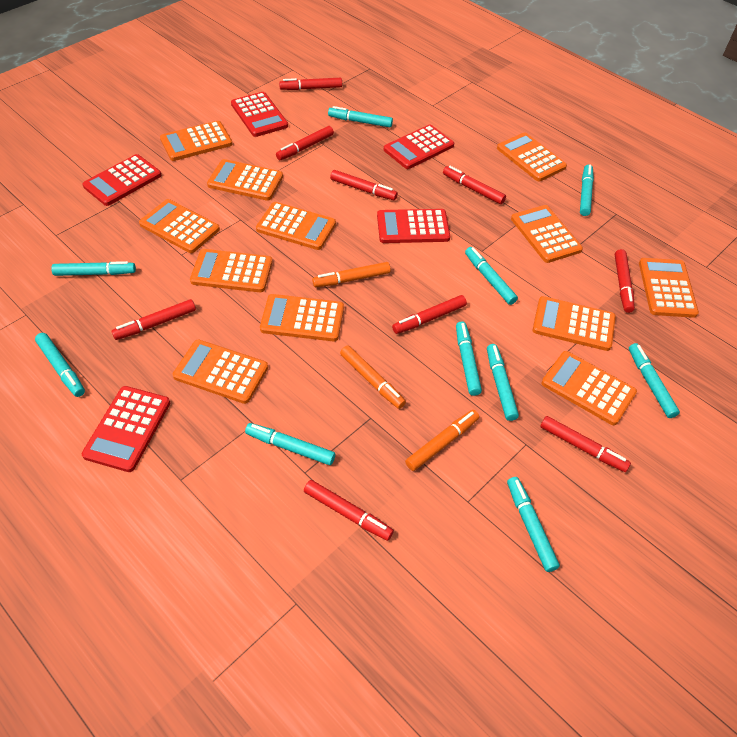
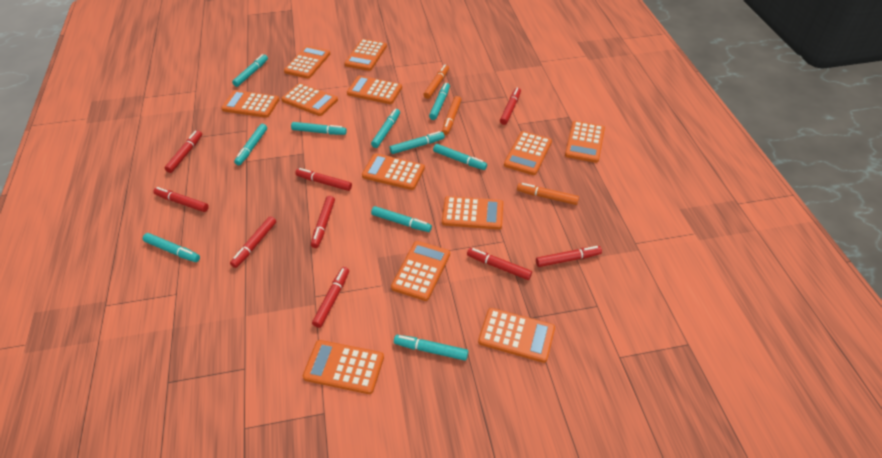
red calculator: 5 -> 0

